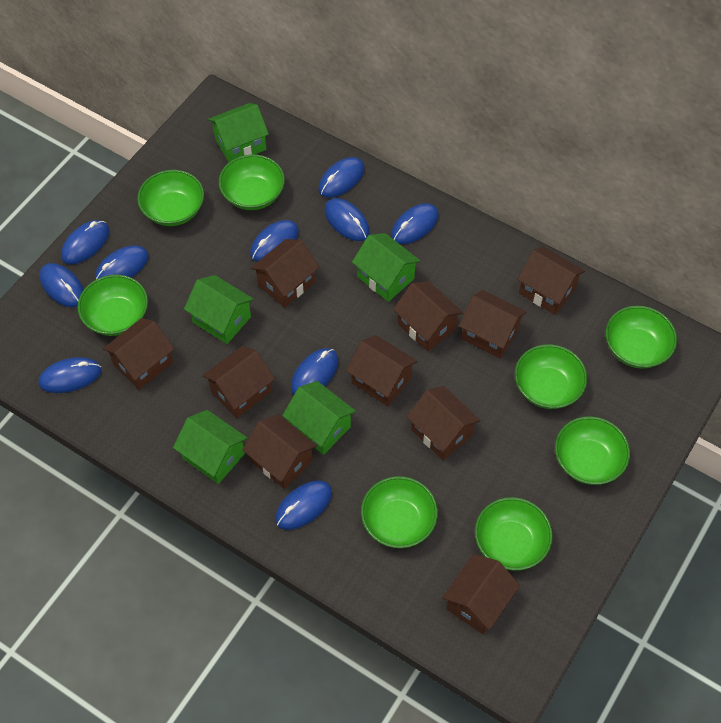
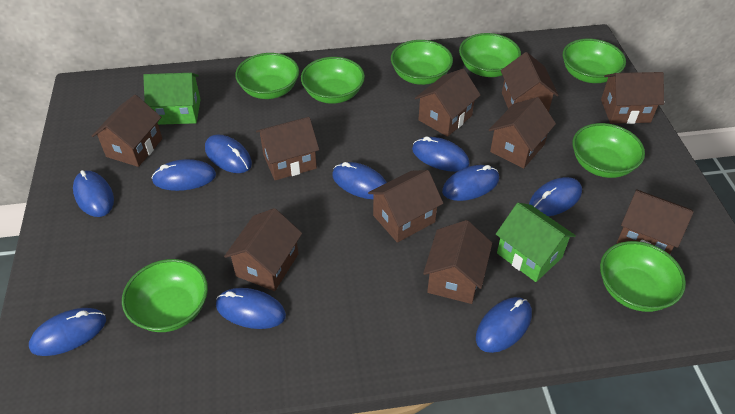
green house: 5 -> 2

